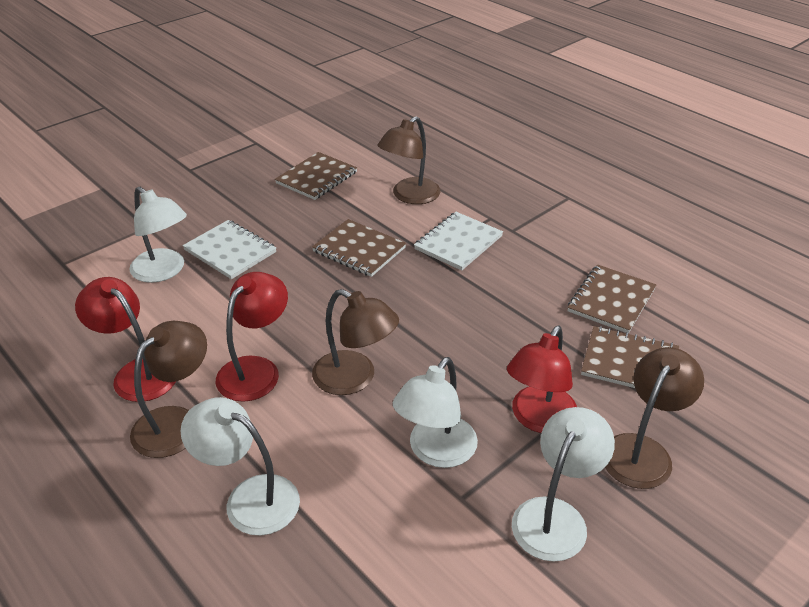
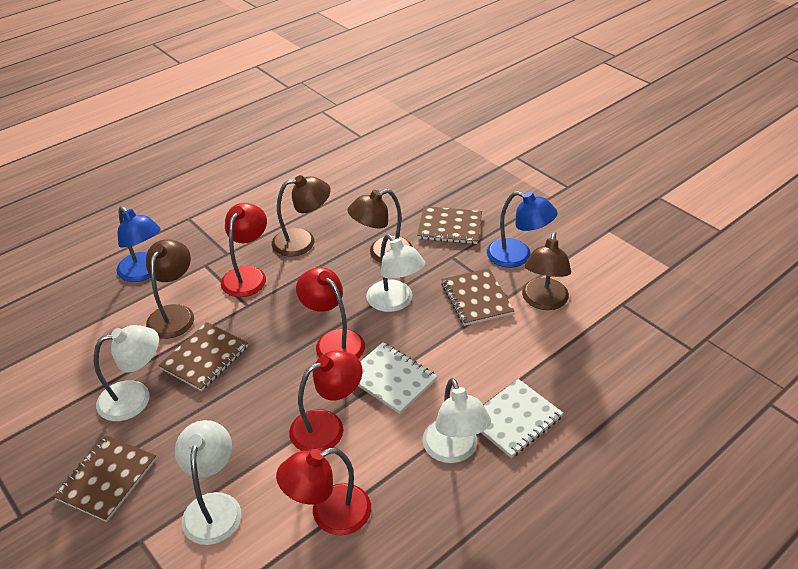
blue lamp: 0 -> 2
red lamp: 3 -> 4

